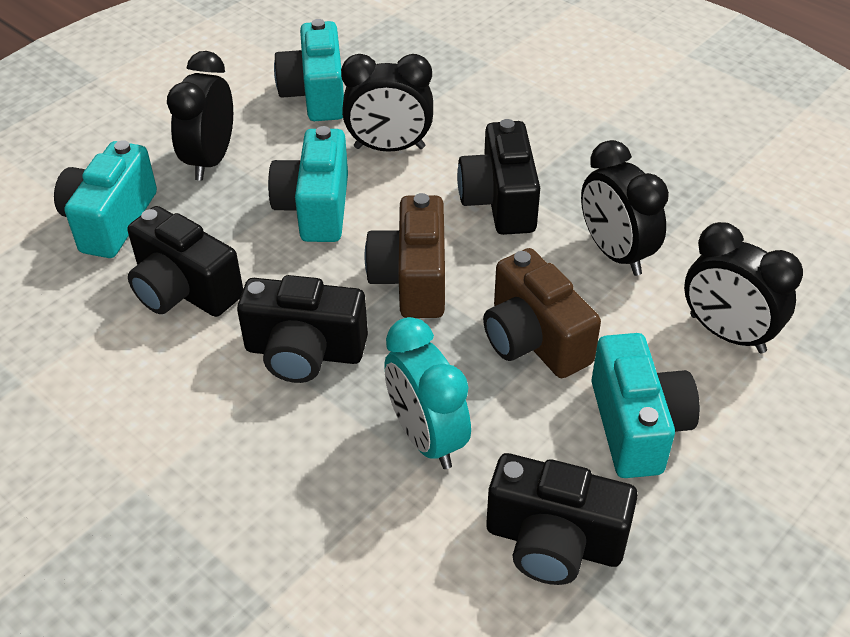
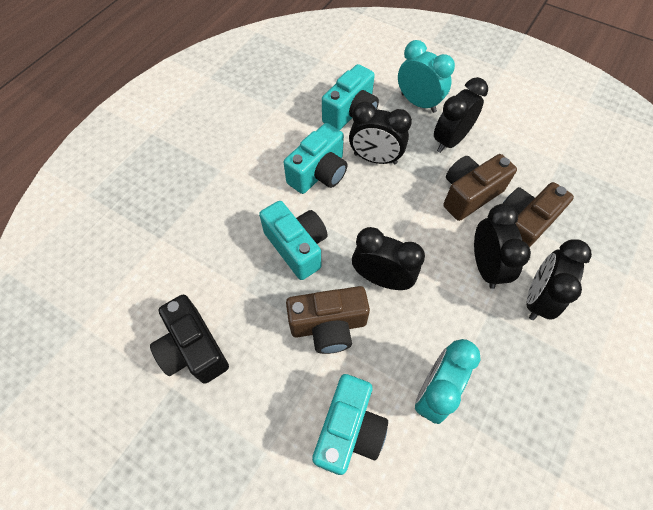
black camera: 4 -> 1
black clock: 4 -> 5
brown camera: 2 -> 3
turquoise clock: 1 -> 2

